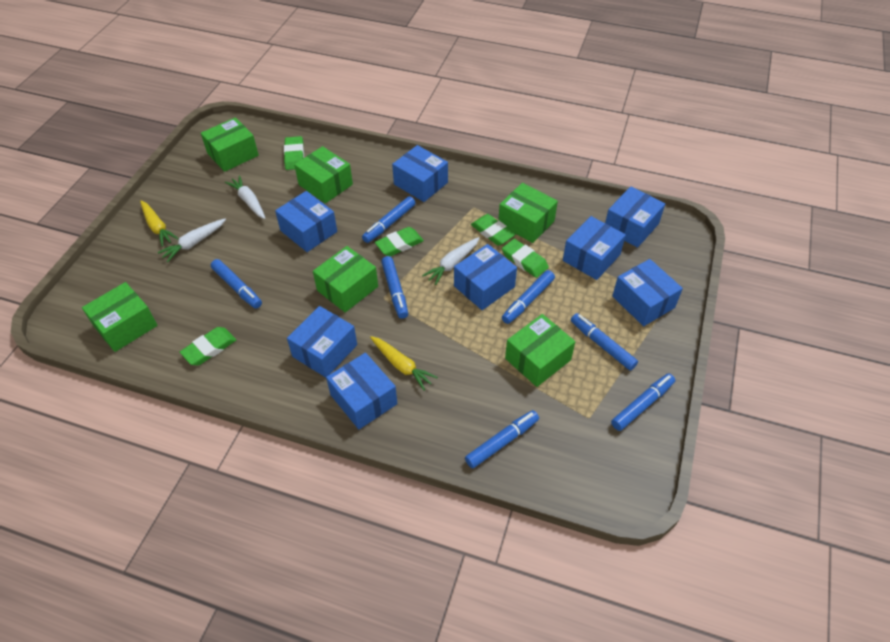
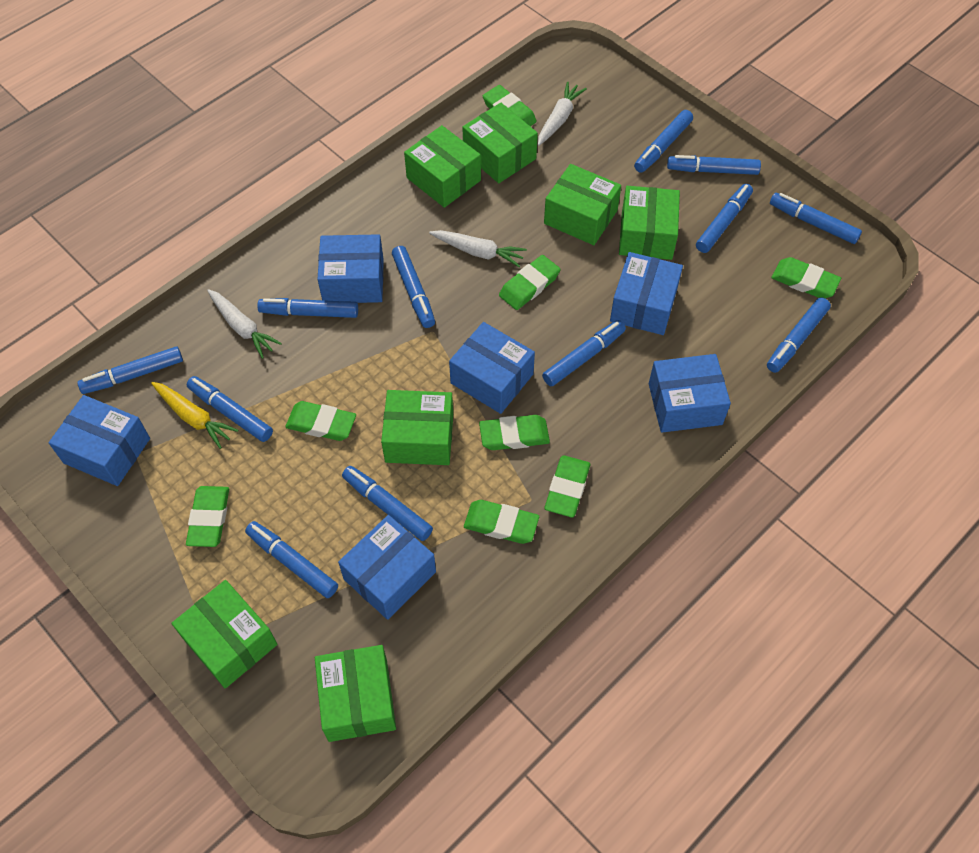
blue box: 8 -> 6
blue marker: 7 -> 12
green box: 6 -> 7
green eraser: 5 -> 8
yellow carrot: 2 -> 1

